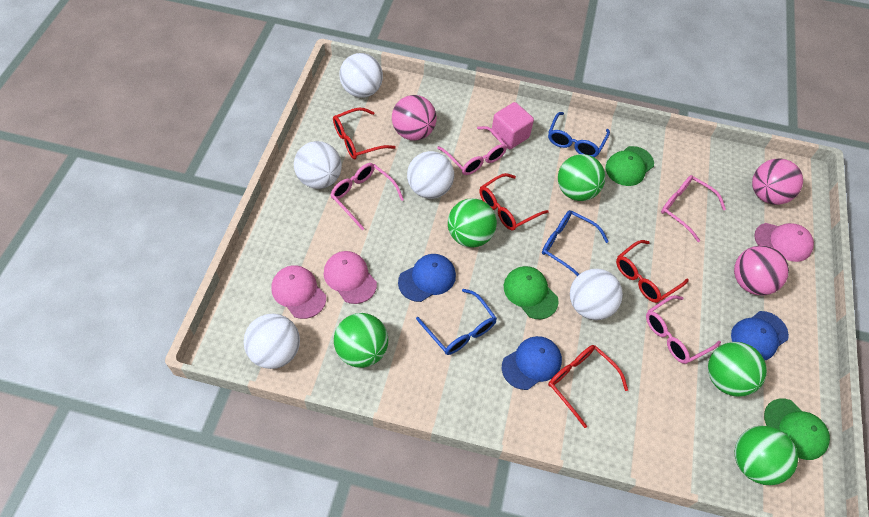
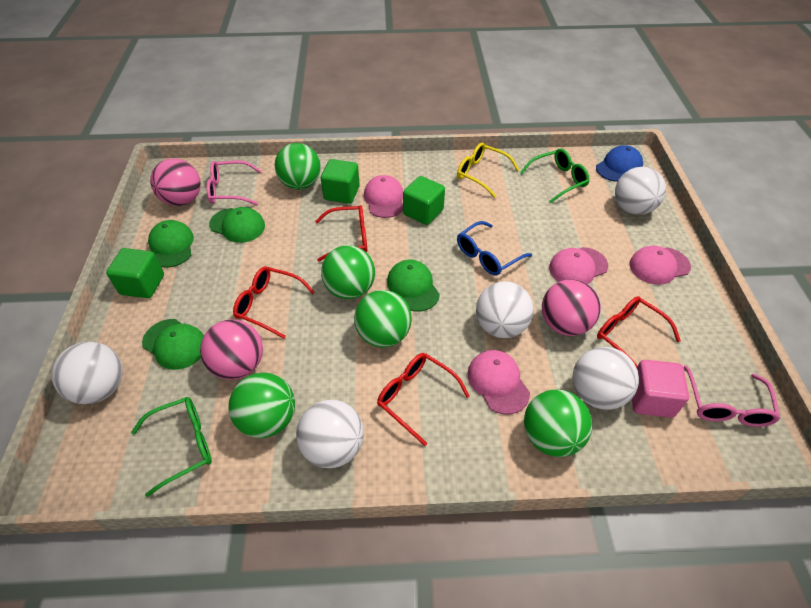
blue cap: 3 -> 1
blue glasses: 3 -> 1
green cap: 3 -> 4
green cube: 0 -> 3
green glasses: 0 -> 2
pink cap: 3 -> 4
pink glasses: 4 -> 2
yellow glasses: 0 -> 1

